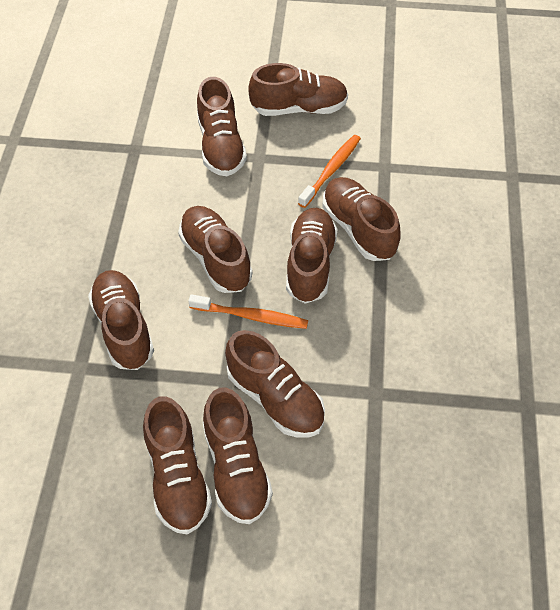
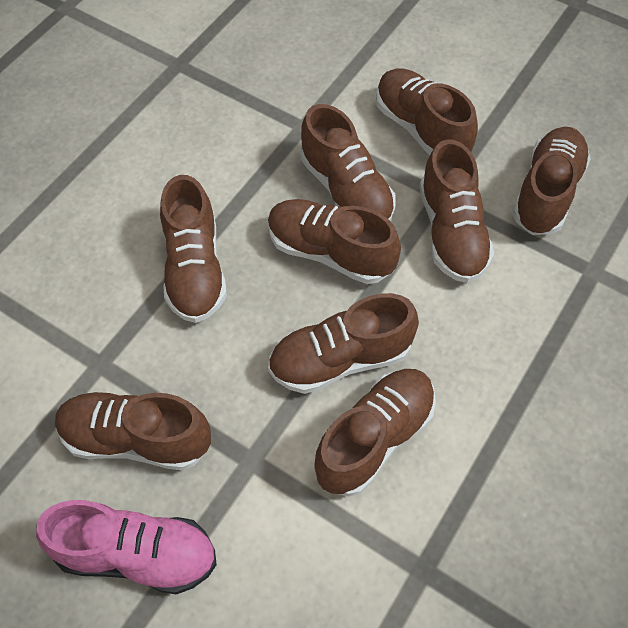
orange toothbrush: 2 -> 0
pink shoe: 0 -> 1

